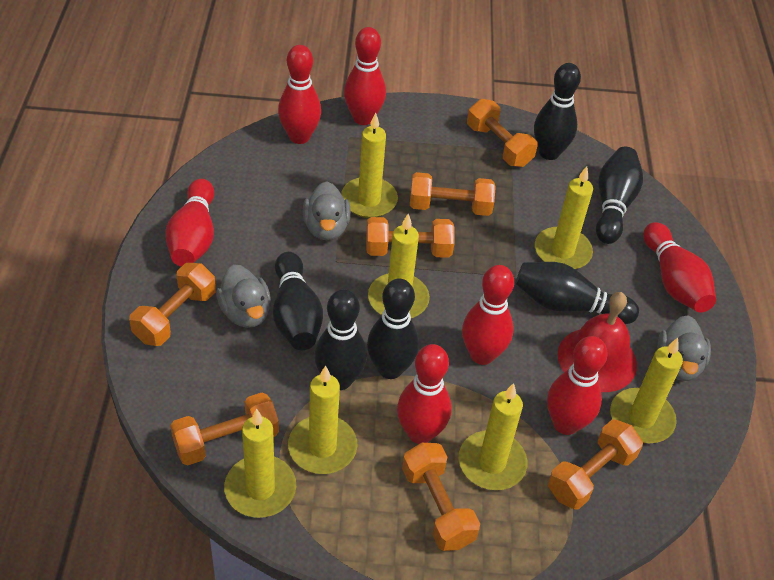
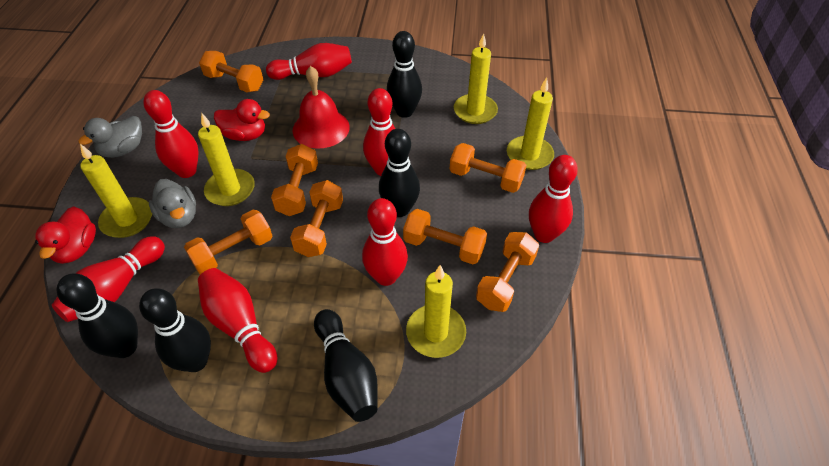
black bowling pin: 6 -> 5
grey duck: 3 -> 2
red duck: 0 -> 2
yellow candle: 7 -> 5

